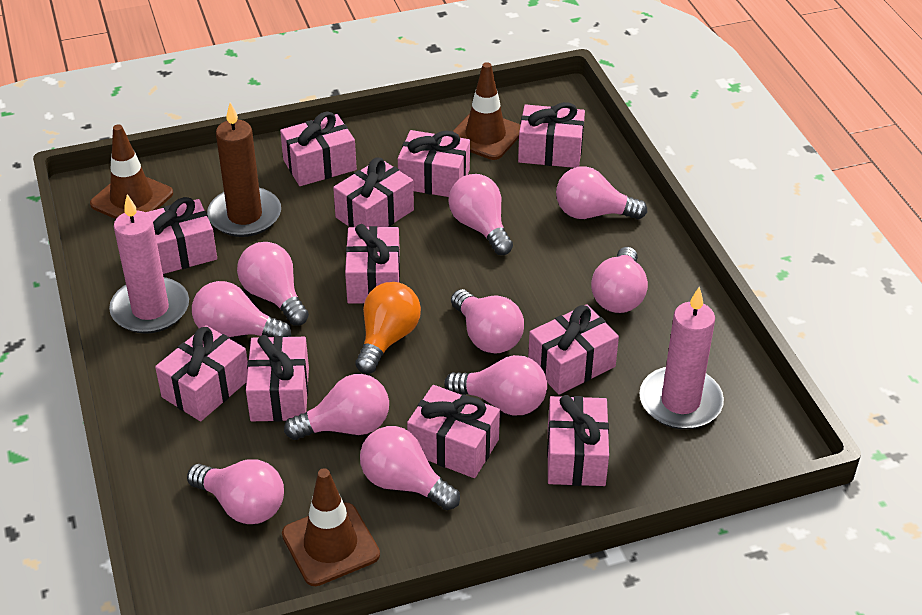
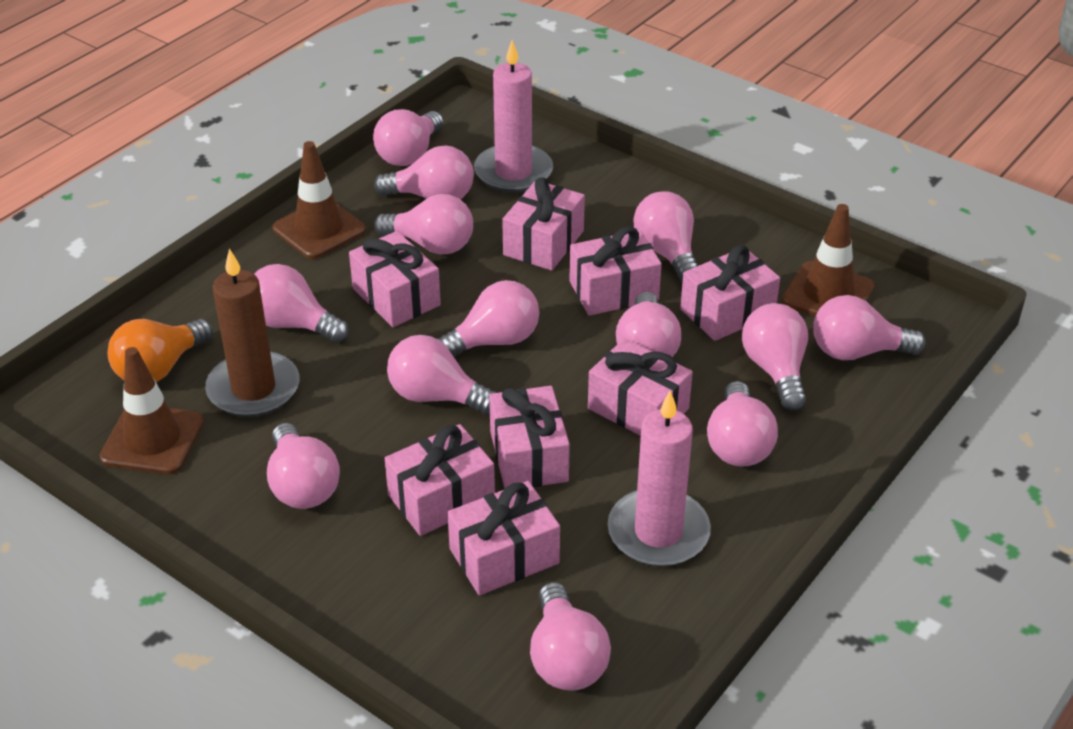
pink gift: 11 -> 8
pink light bulb: 10 -> 13

